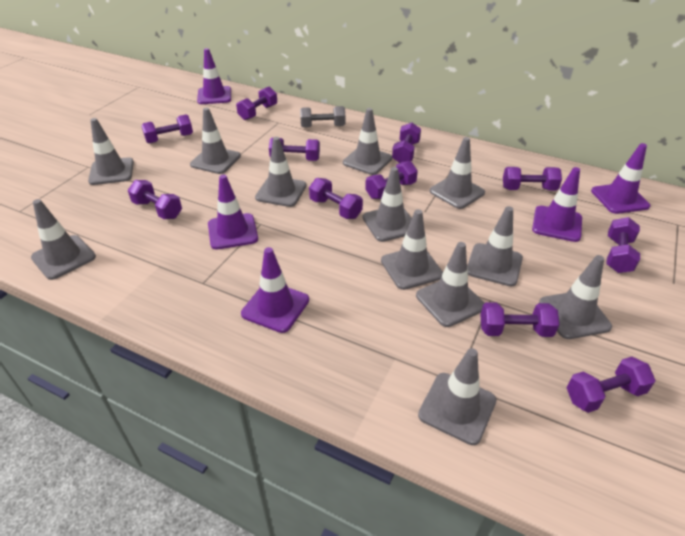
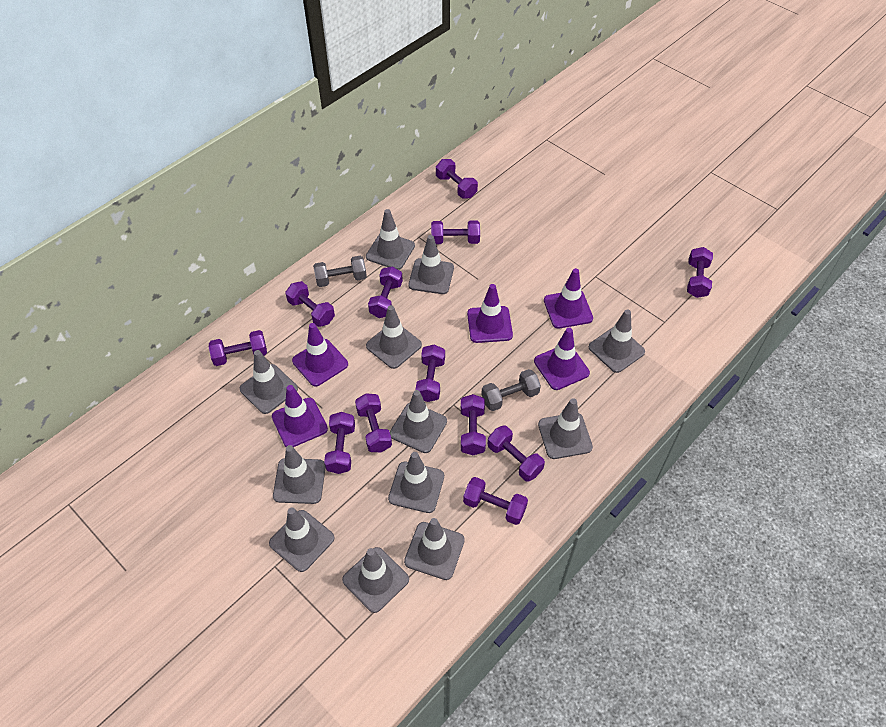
grey dumbbell: 1 -> 2
purple dumbbell: 11 -> 12

